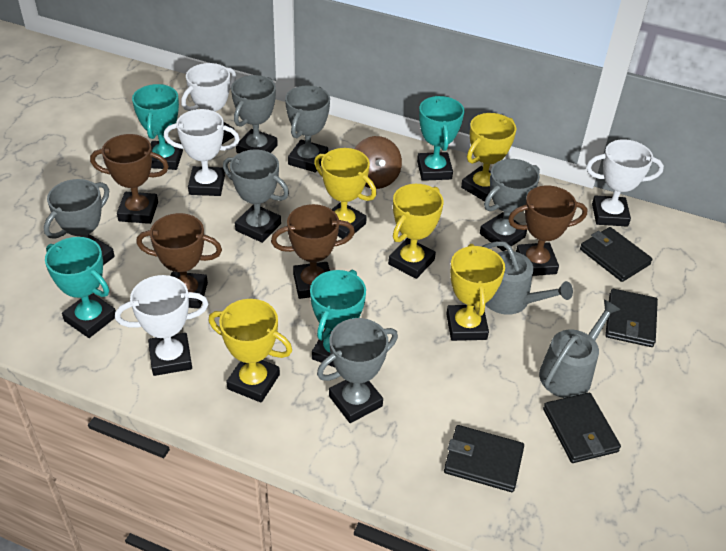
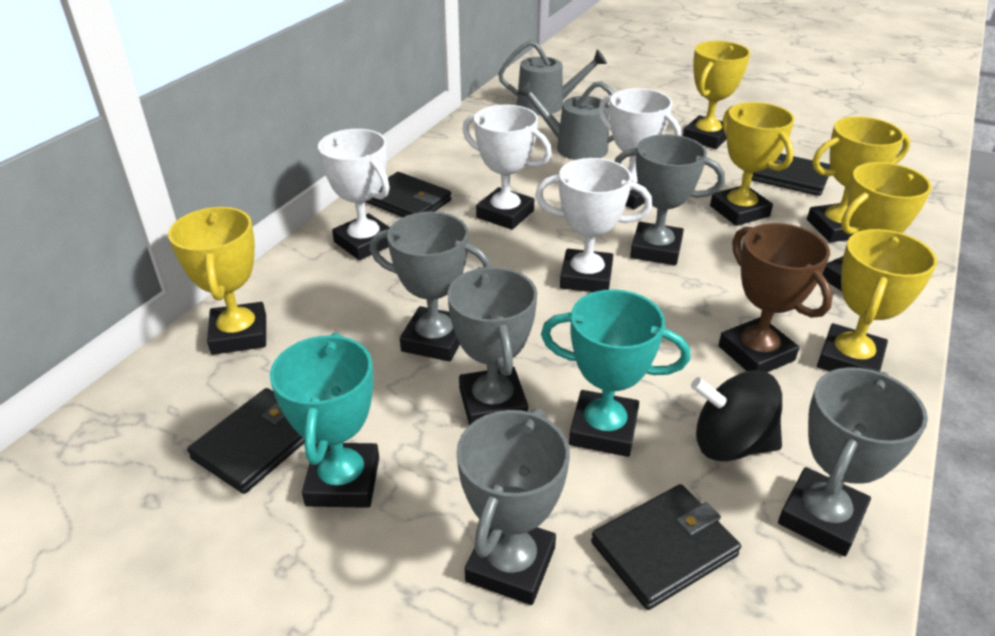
black spinning top: 0 -> 1
brown spinning top: 1 -> 0
brown trophy: 4 -> 1
grey trophy: 6 -> 5
turquoise trophy: 4 -> 2
yellow trophy: 5 -> 6

